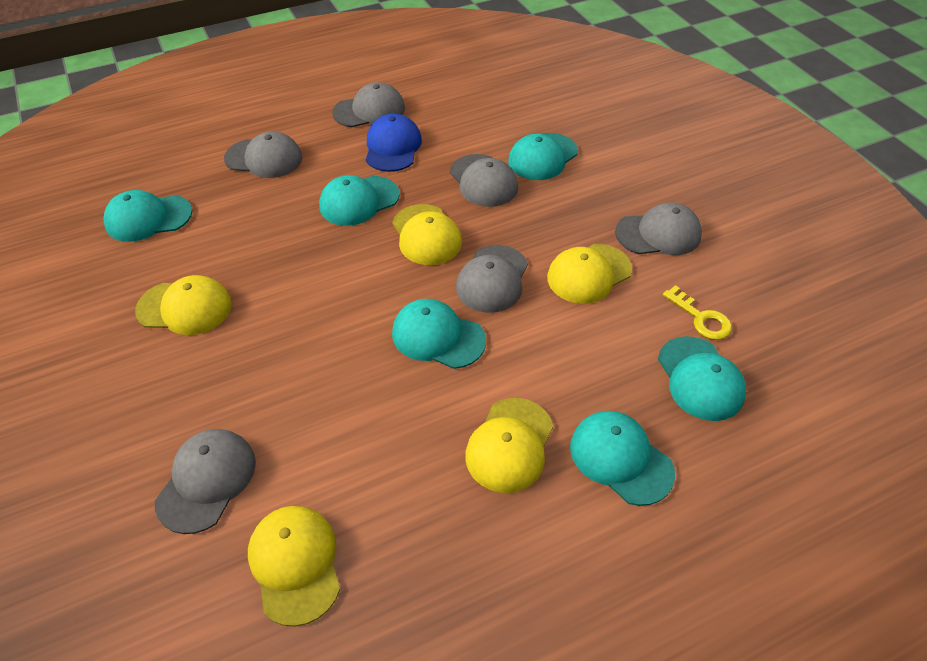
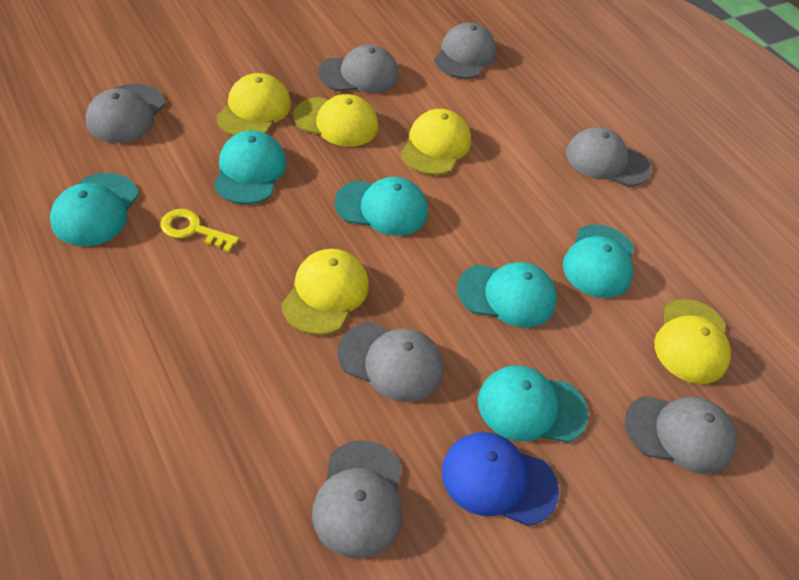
grey cap: 6 -> 7

